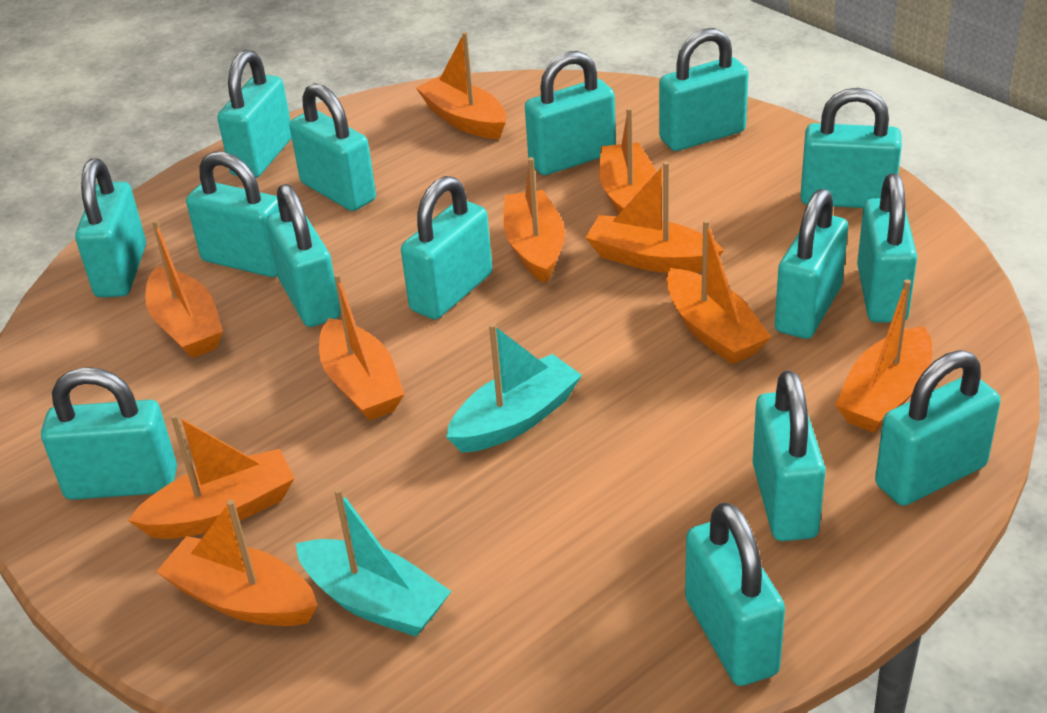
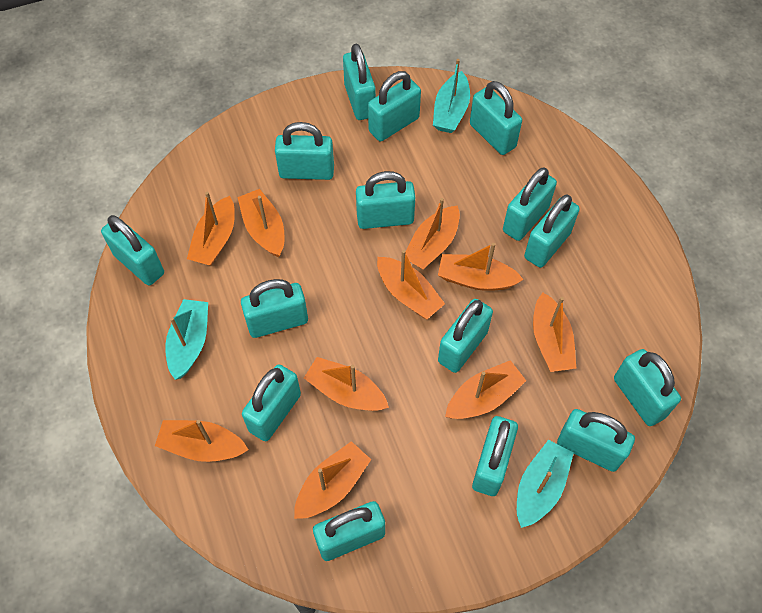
turquoise boat: 2 -> 3

